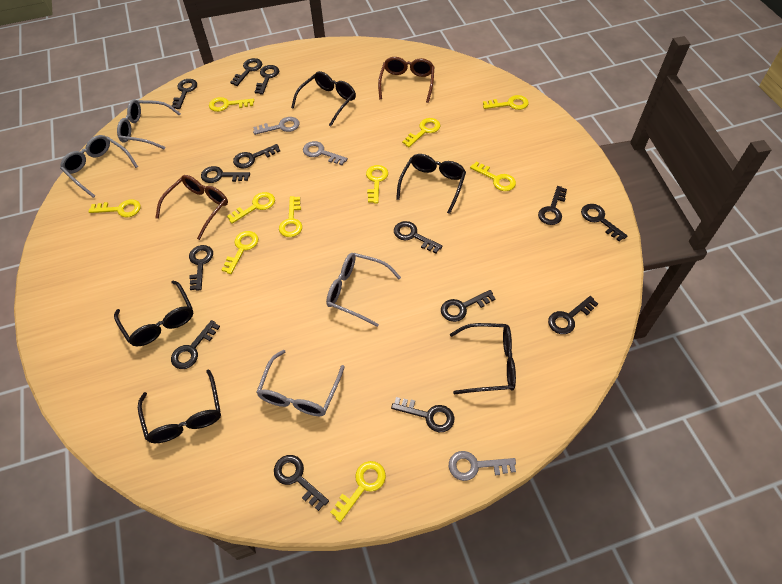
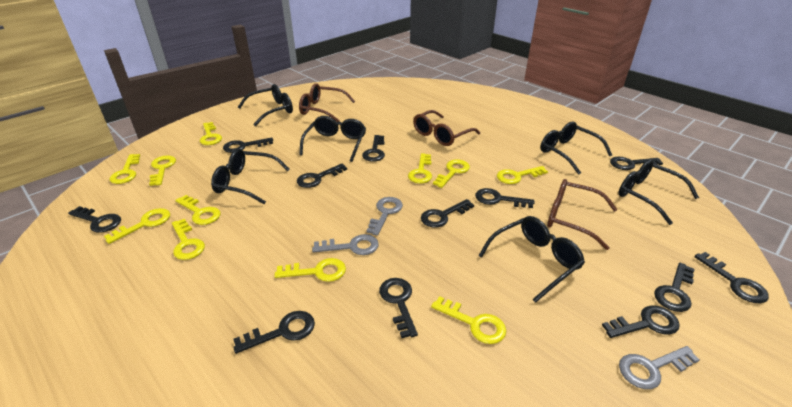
black glasses: 5 -> 6
black key: 14 -> 12
brown glasses: 2 -> 3
grey glasses: 4 -> 0
yellow key: 10 -> 11

